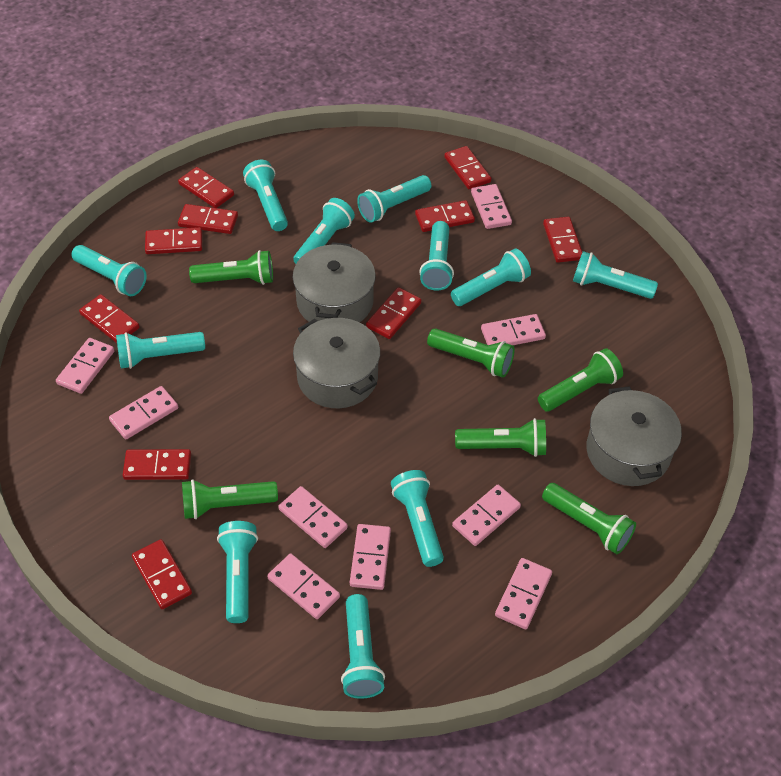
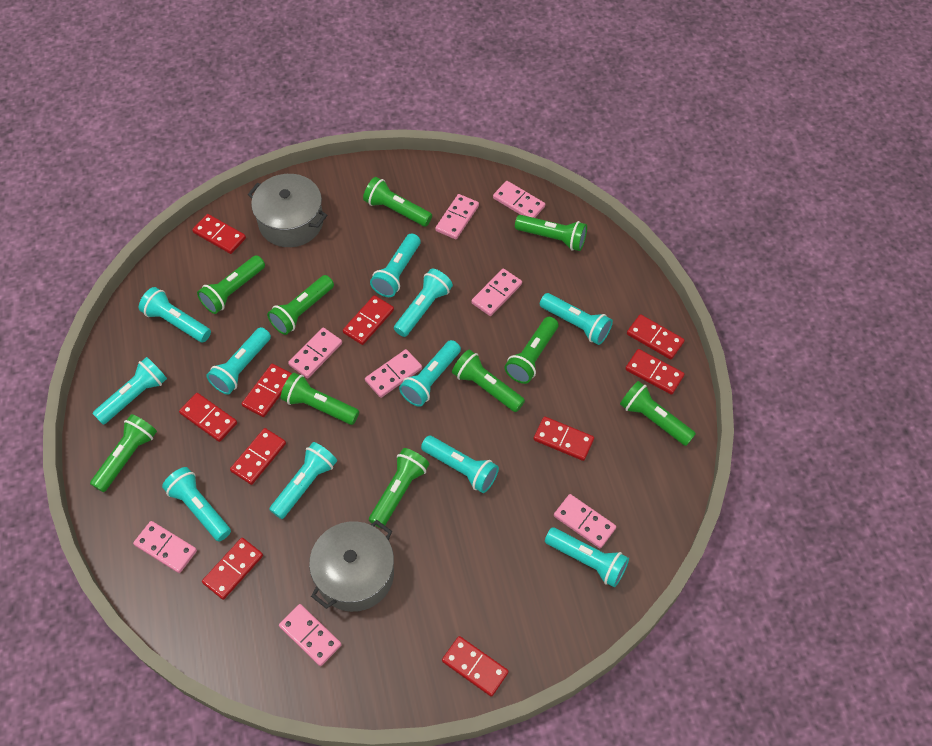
green flashlight: 6 -> 10
grey pot: 3 -> 2
pink domino: 9 -> 8

